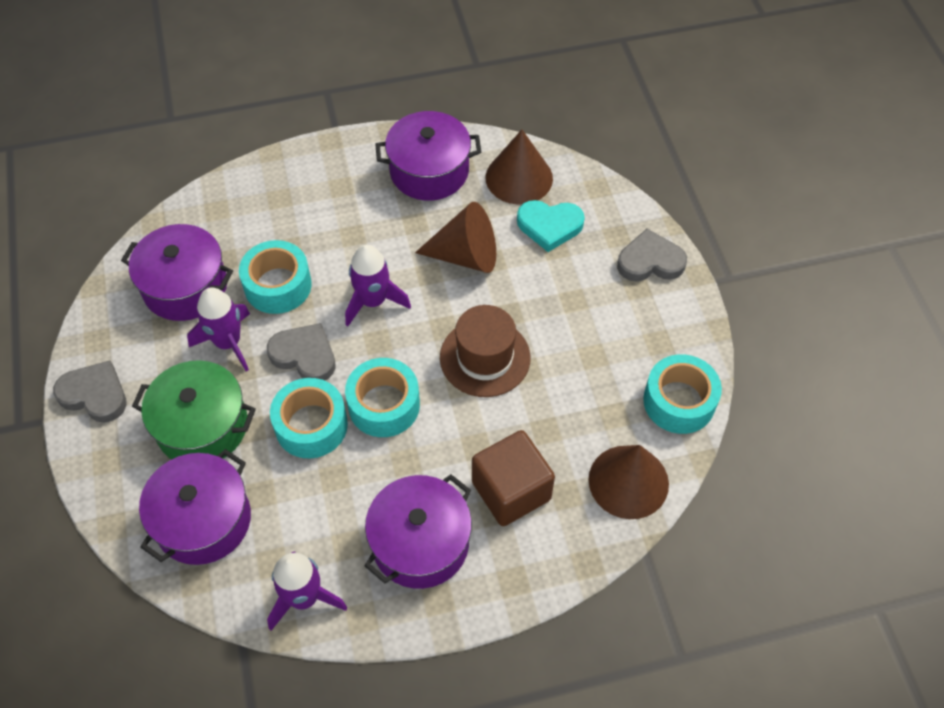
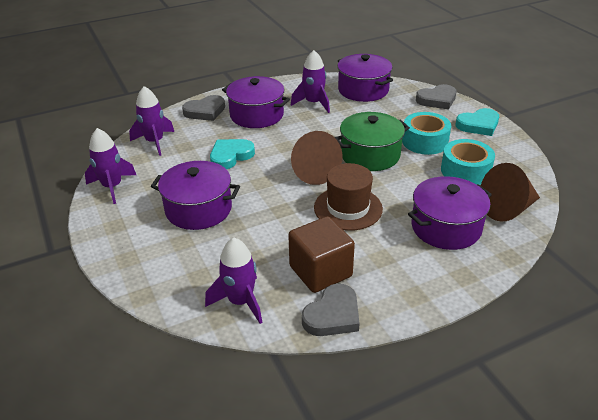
brown cone: 3 -> 2
purple rocket: 3 -> 4
turquoise heart: 1 -> 2
turquoise tape: 4 -> 2

